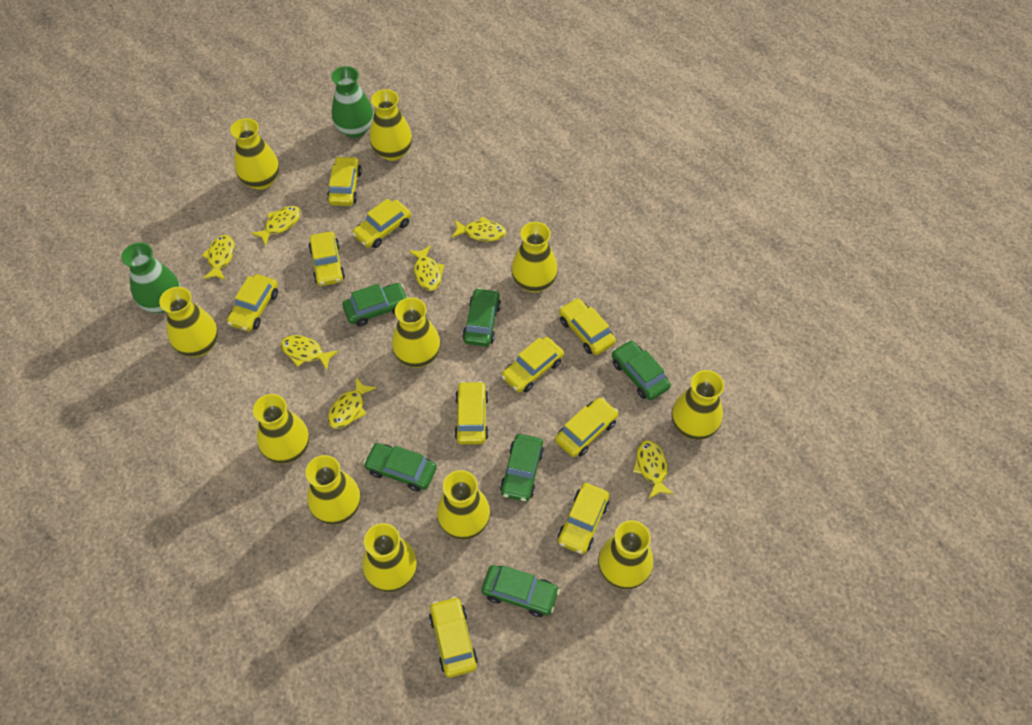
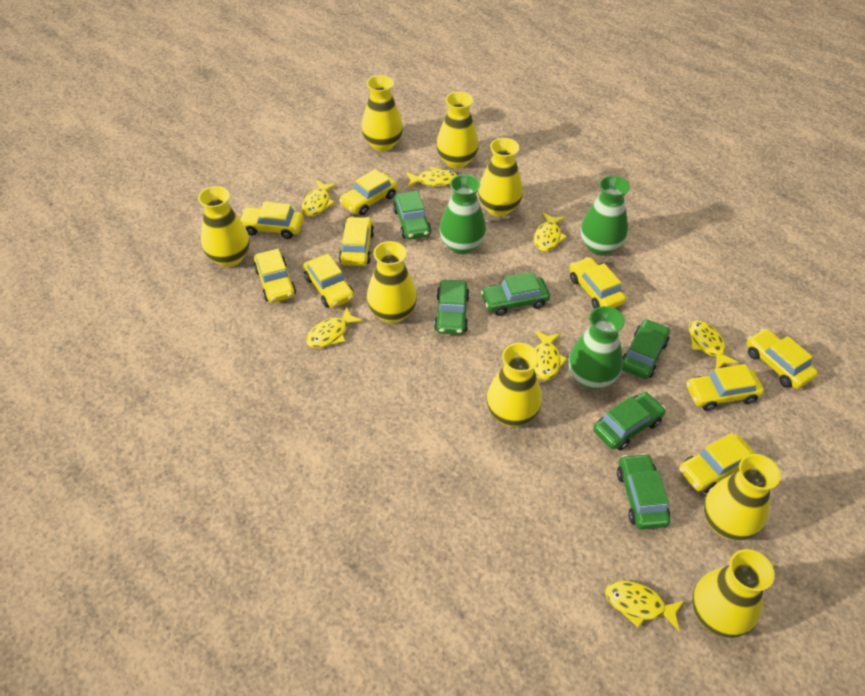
green vase: 2 -> 3
yellow car: 10 -> 9
yellow vase: 11 -> 8

